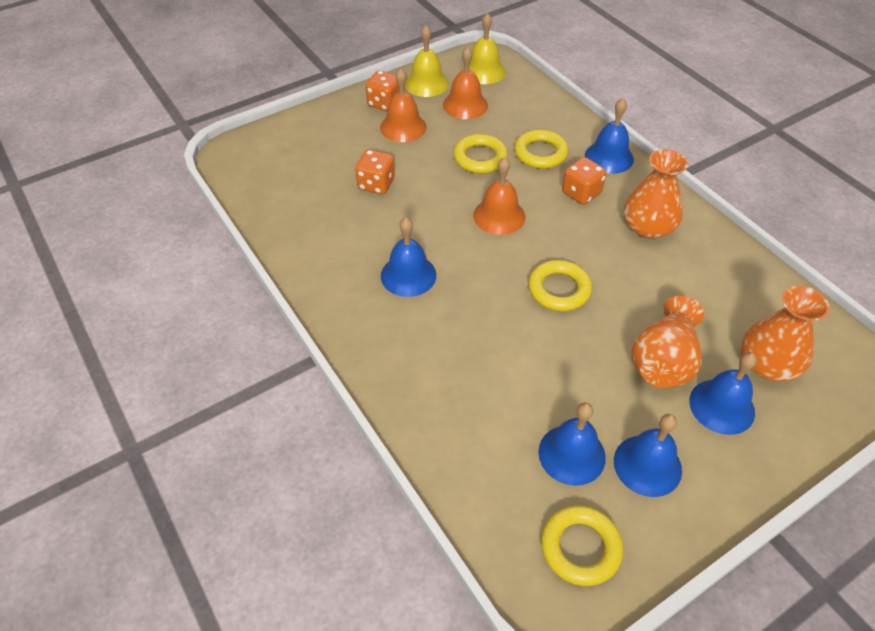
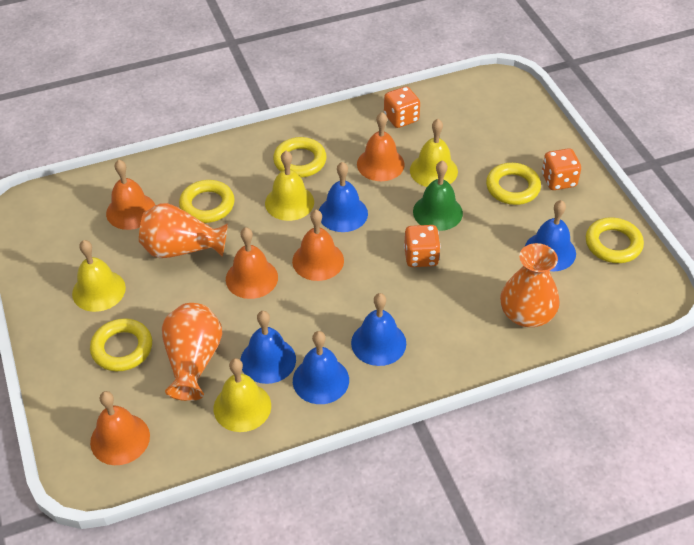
green bell: 0 -> 1
orange bell: 3 -> 5
yellow bell: 2 -> 4
yellow ring: 4 -> 5

